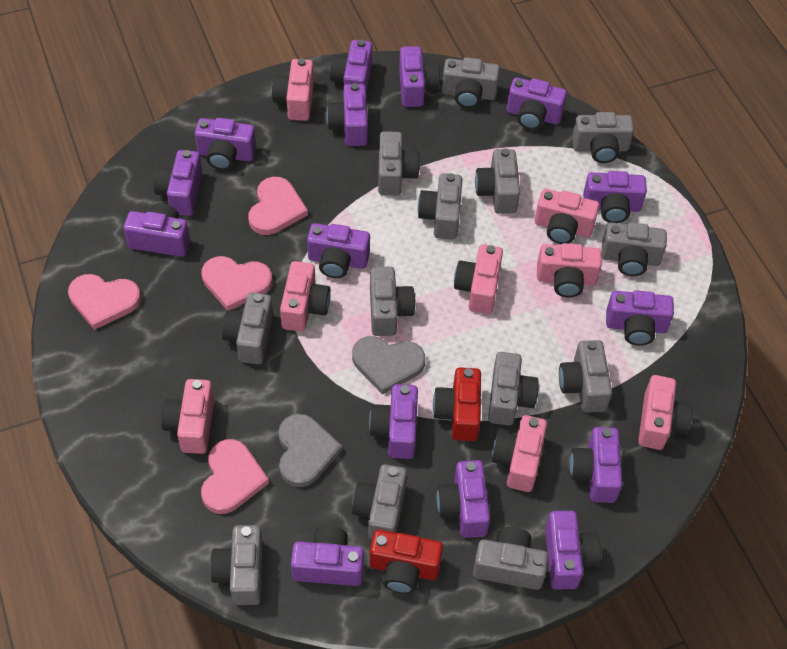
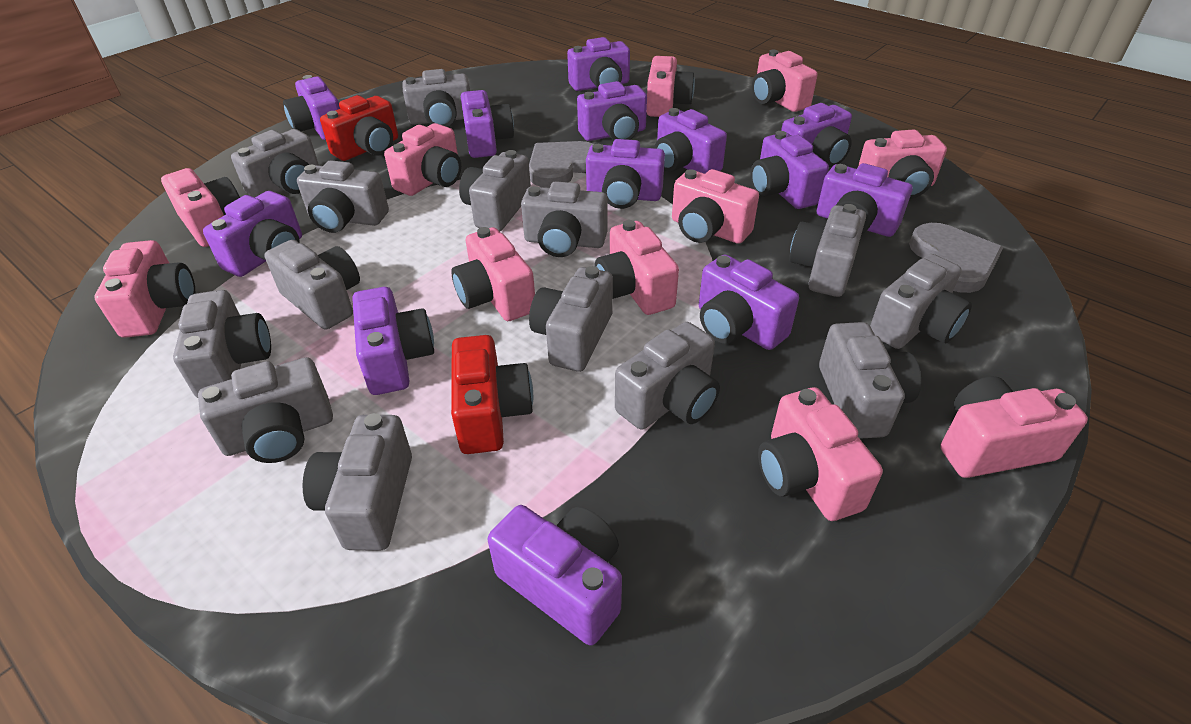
grey camera: 13 -> 14
pink camera: 8 -> 11
pink heart: 4 -> 0
purple camera: 15 -> 13

